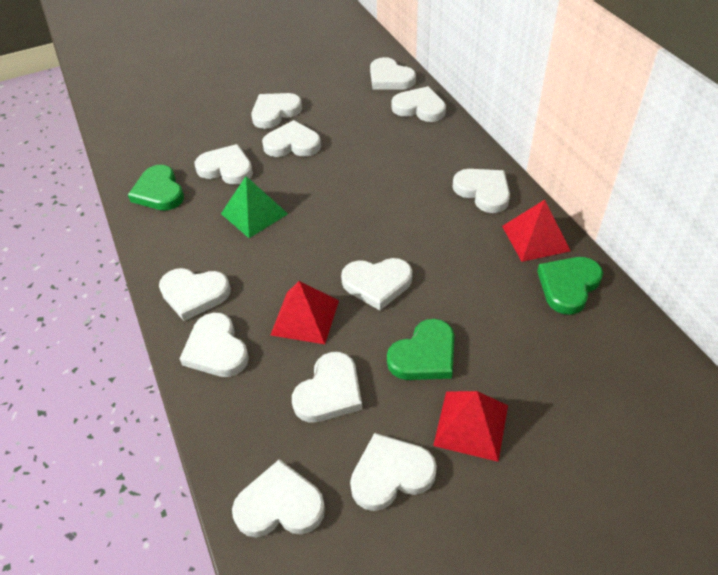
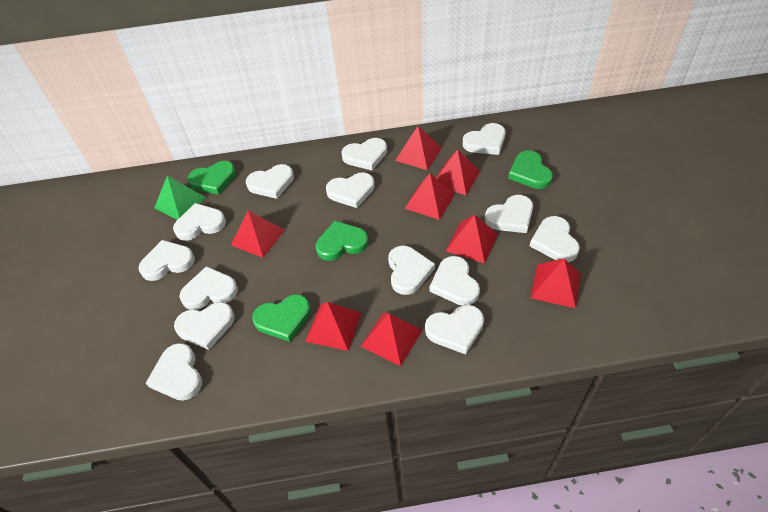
green heart: 3 -> 4
red pyramid: 3 -> 8
white heart: 12 -> 14

